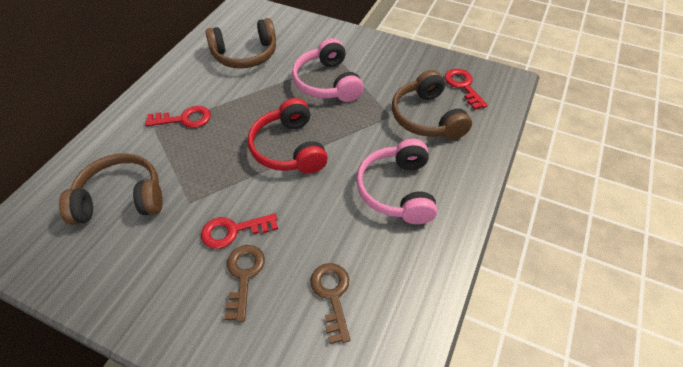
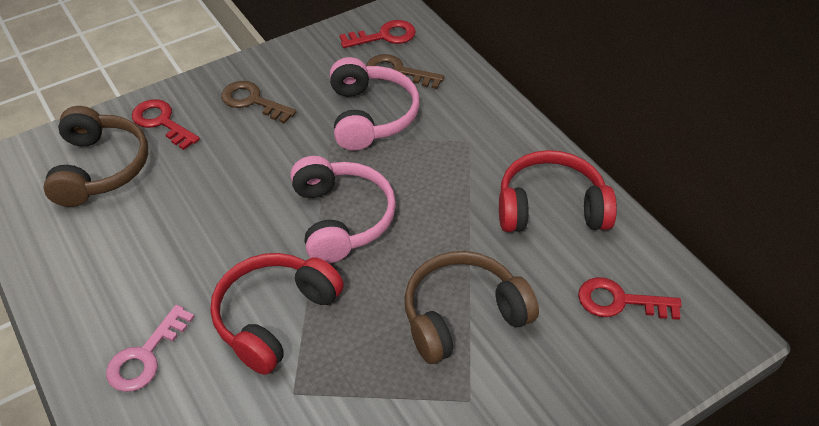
brown headphones: 3 -> 2
pink key: 0 -> 1
red headphones: 1 -> 2

